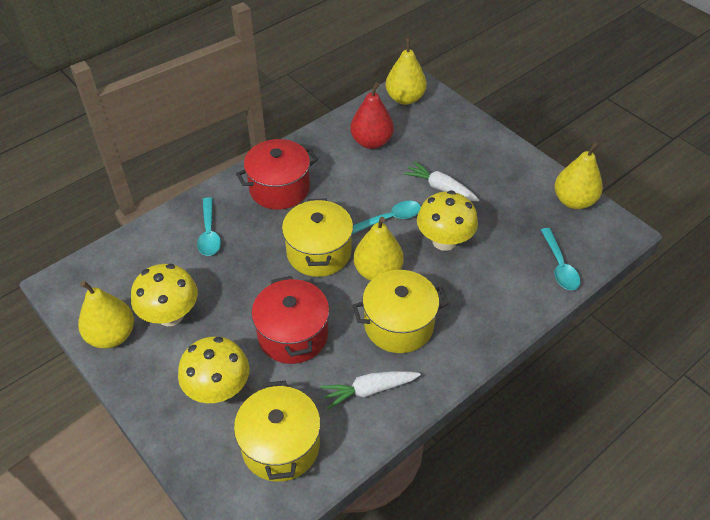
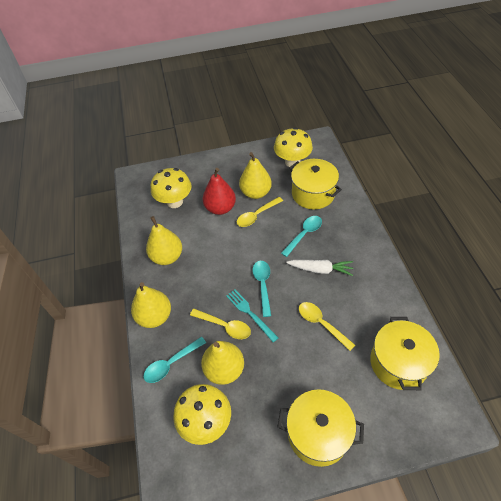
red pot: 2 -> 0
turquoise fork: 0 -> 1
white carrot: 2 -> 1
yellow spoon: 0 -> 3

